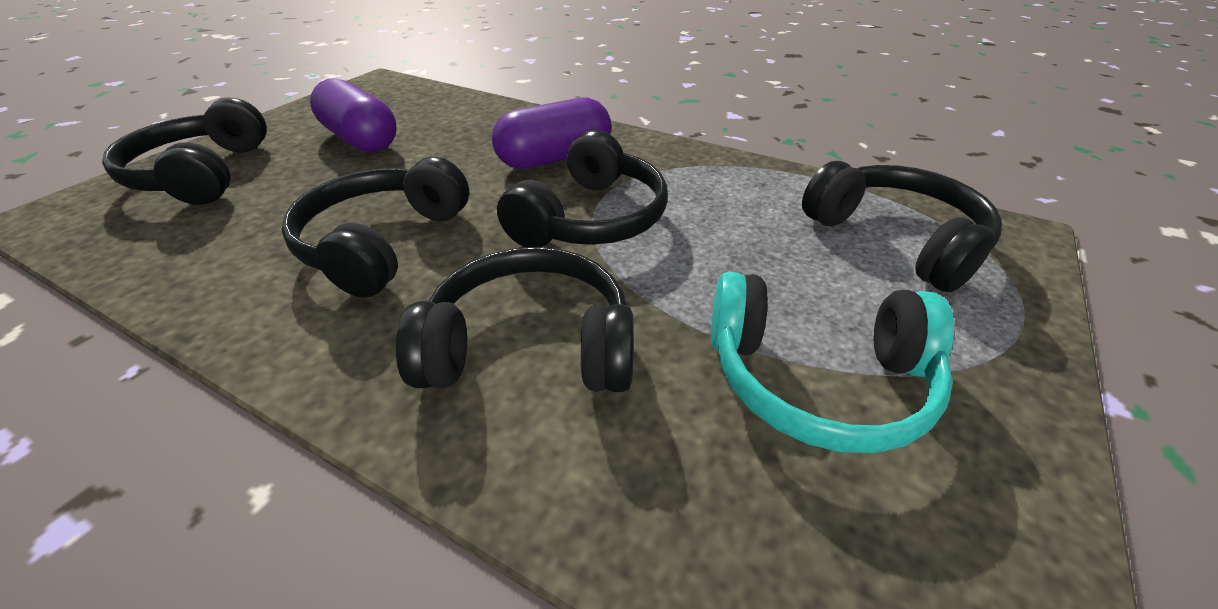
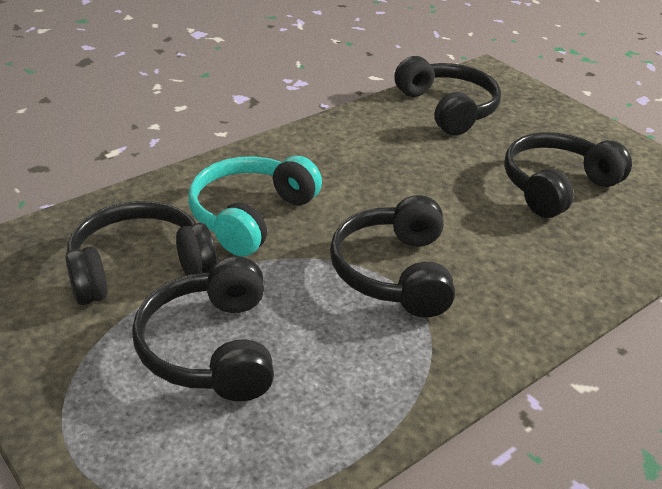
purple capsule: 2 -> 0

